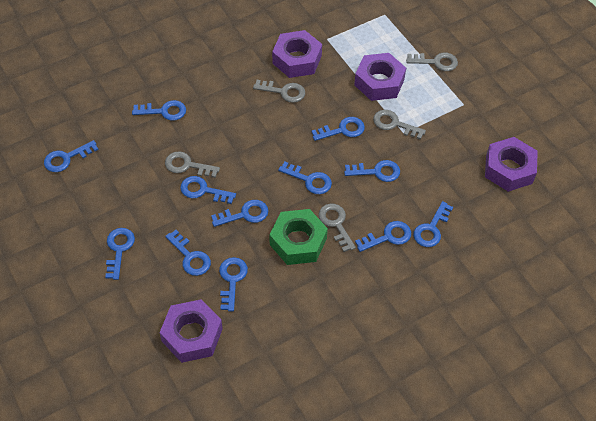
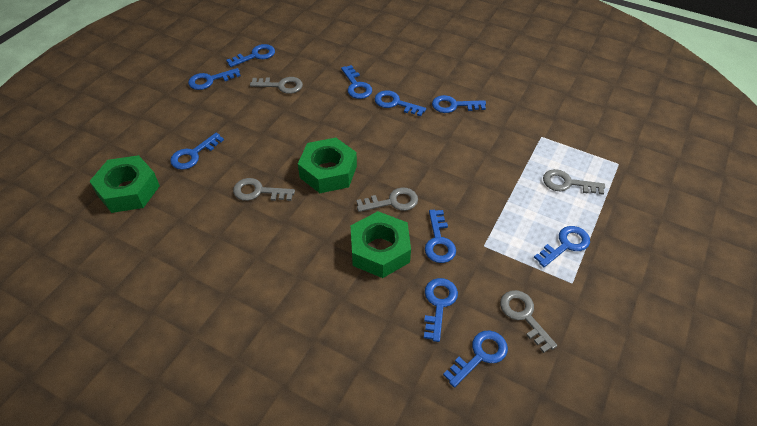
blue key: 12 -> 10
green nut: 1 -> 3
purple nut: 4 -> 0

